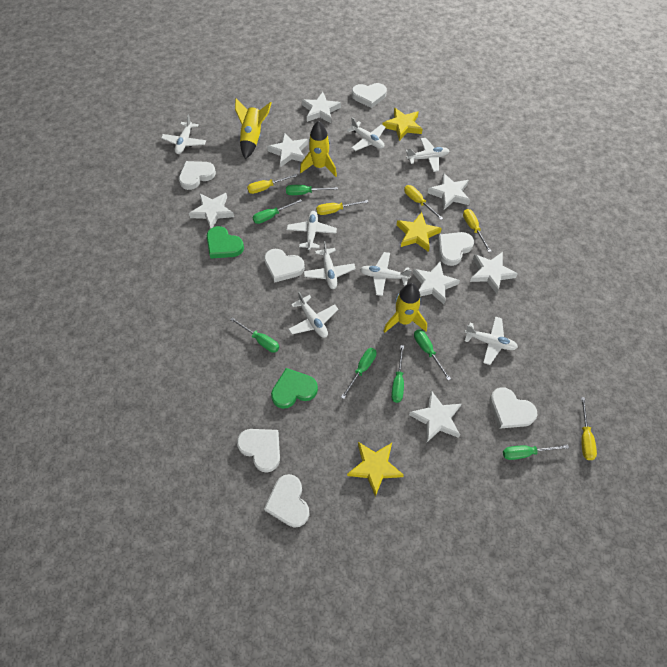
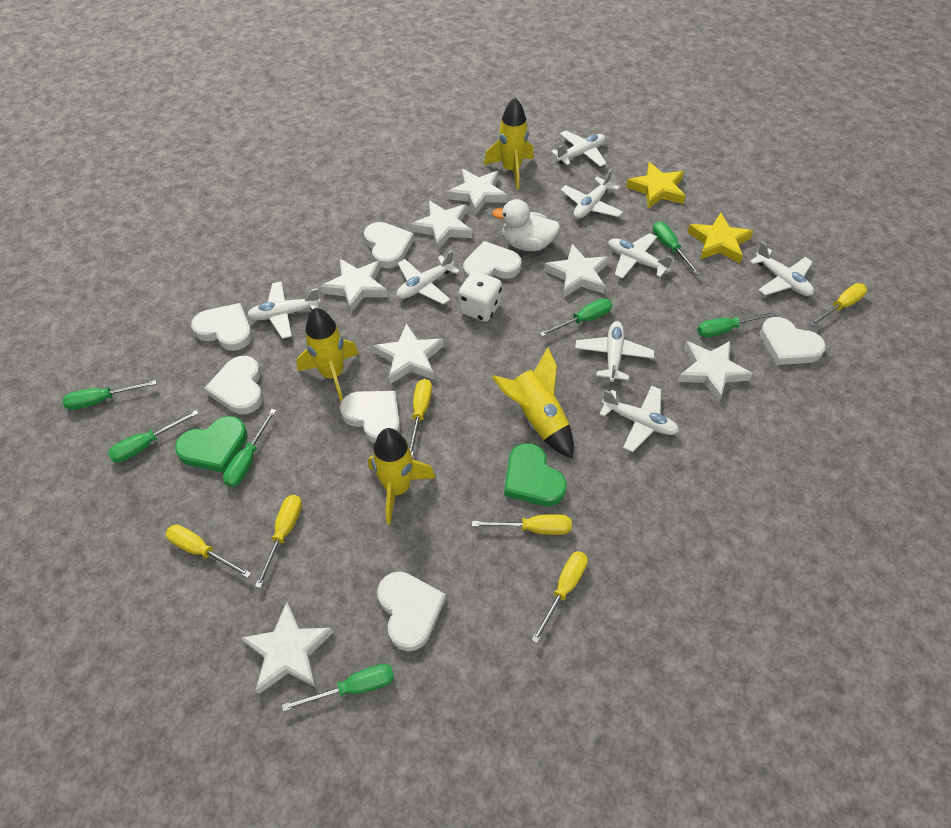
white dice: 0 -> 1
white duck: 0 -> 1
yellow rocket: 3 -> 4
yellow screwdriver: 5 -> 6
yellow star: 3 -> 2

